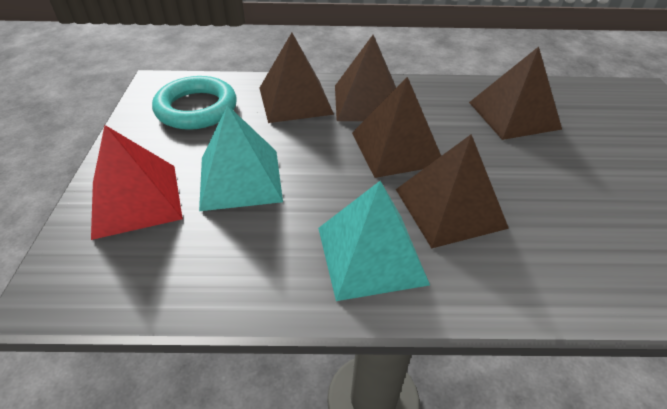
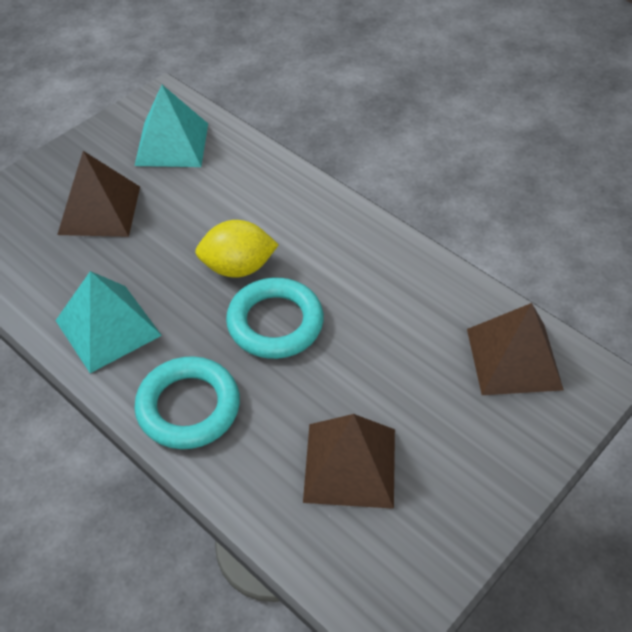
brown pyramid: 5 -> 3
red pyramid: 1 -> 0
turquoise ring: 1 -> 2
yellow lemon: 0 -> 1

